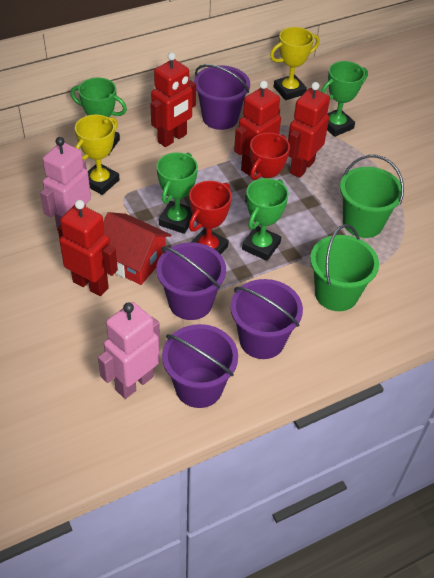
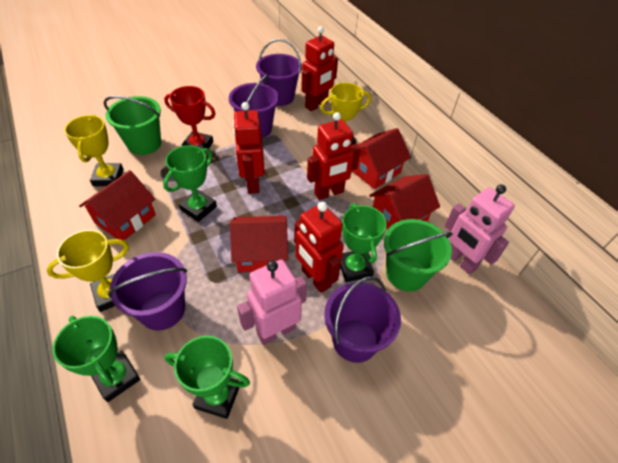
red house: 1 -> 4
red trophy: 2 -> 1
yellow trophy: 2 -> 3

